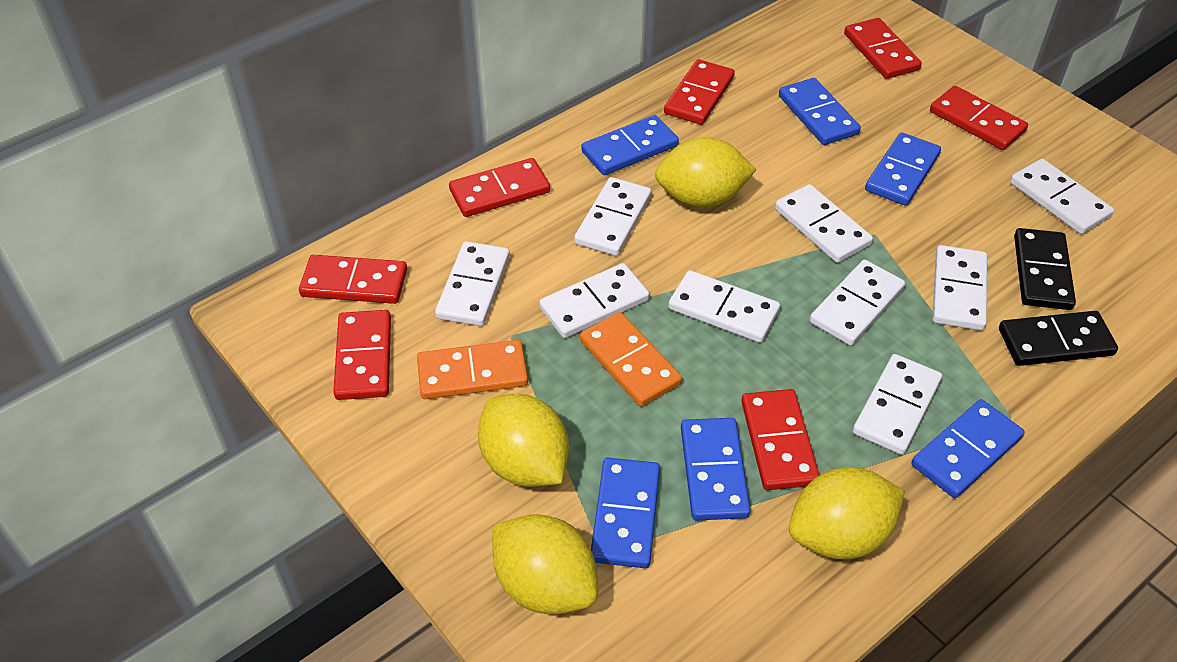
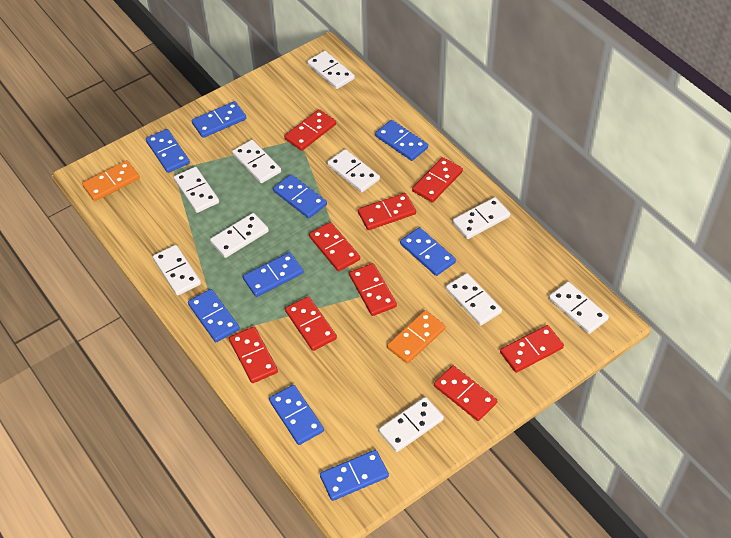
black domino: 2 -> 0
blue domino: 6 -> 9
red domino: 7 -> 9
white domino: 9 -> 10
yellow lemon: 4 -> 0

